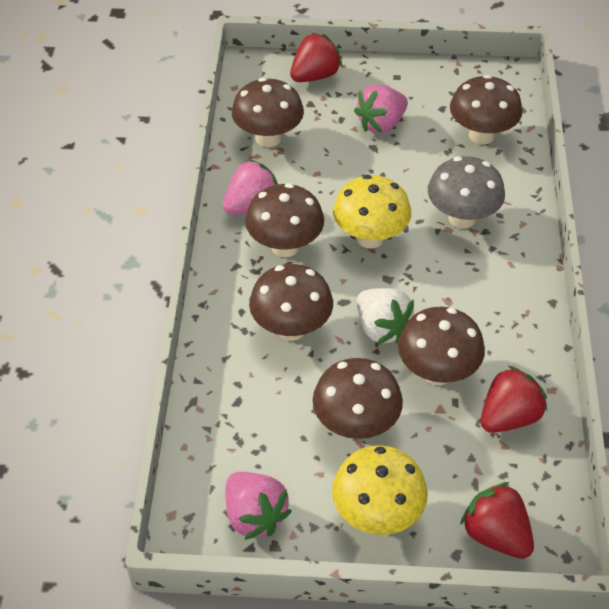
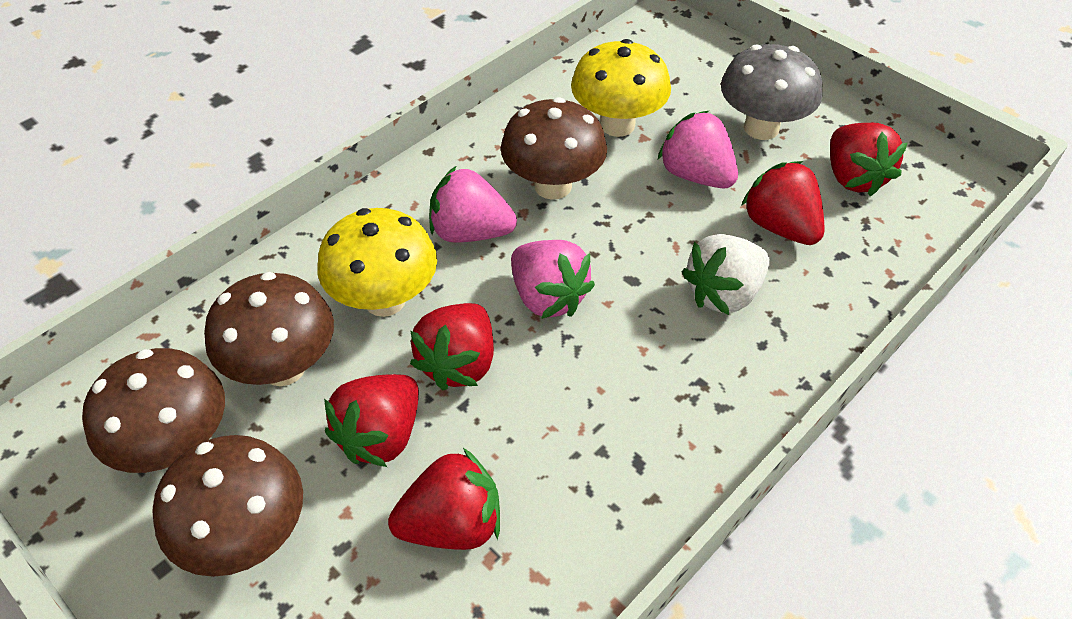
brown mushroom: 6 -> 4
red strawberry: 3 -> 5

